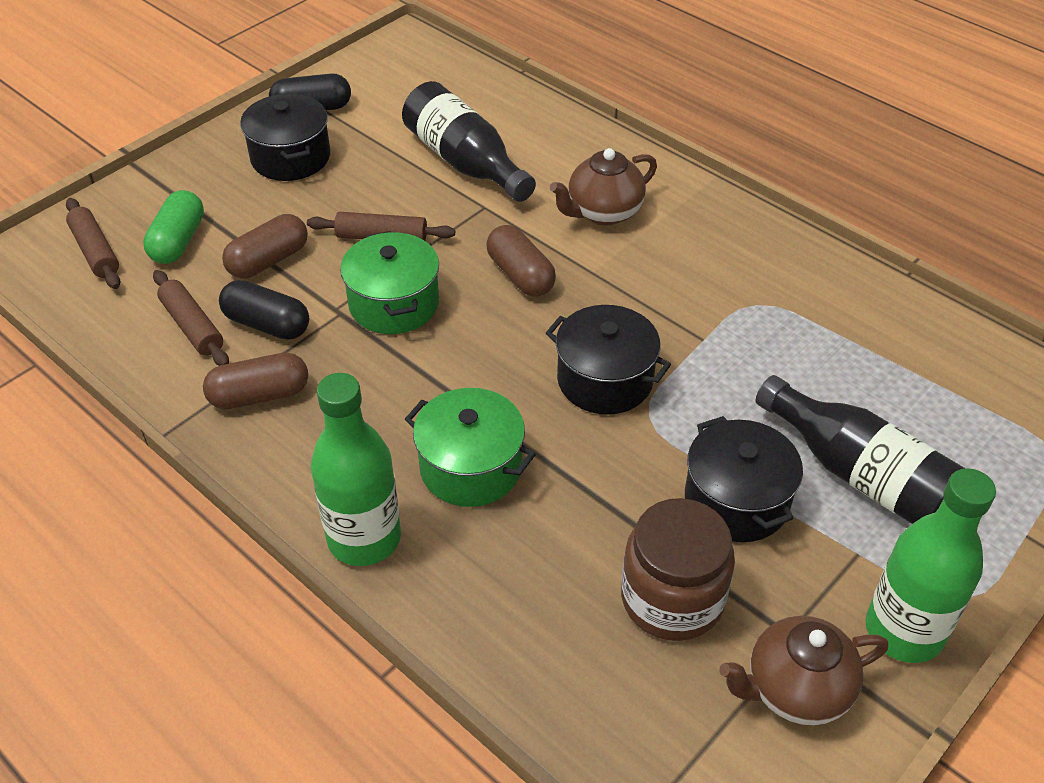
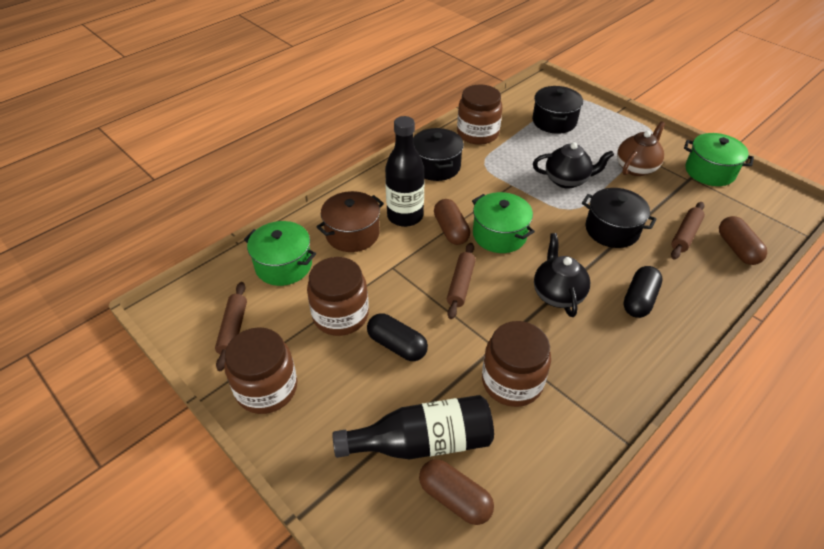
black teapot: 0 -> 2
brown jar: 1 -> 4
brown pot: 0 -> 1
brown teapot: 2 -> 1
green bottle: 2 -> 0
green capsule: 1 -> 0
green pot: 2 -> 3

